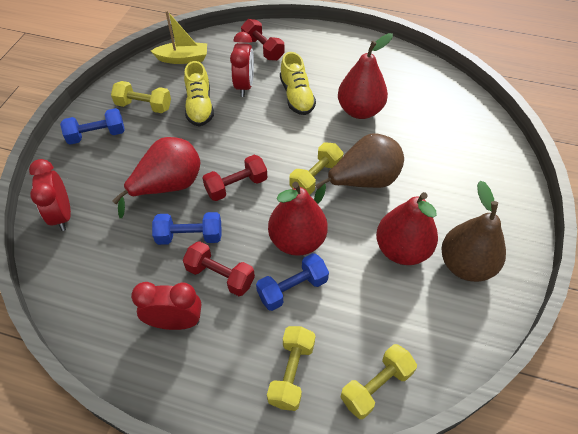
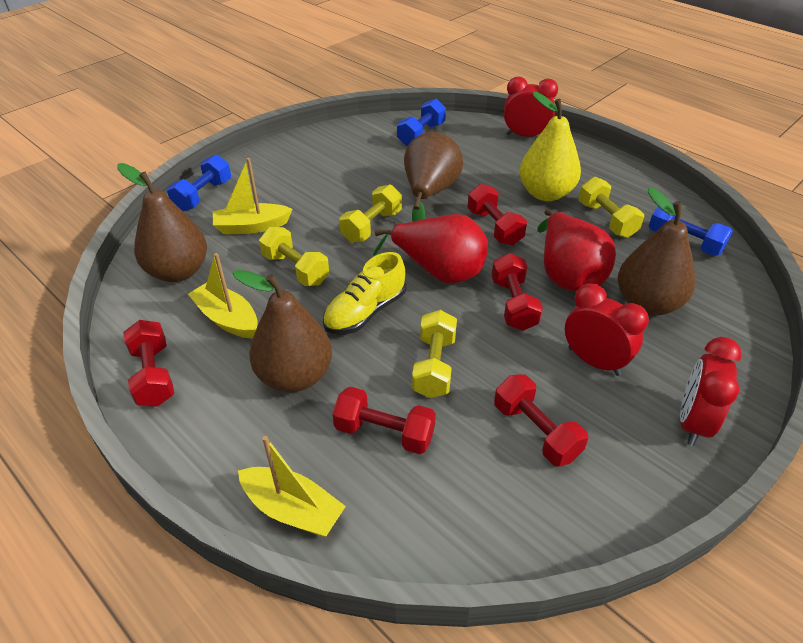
brown pear: 2 -> 4
red dumbbell: 3 -> 5
red pear: 4 -> 2
yellow boat: 1 -> 3
yellow pear: 0 -> 1
yellow shoe: 2 -> 1

